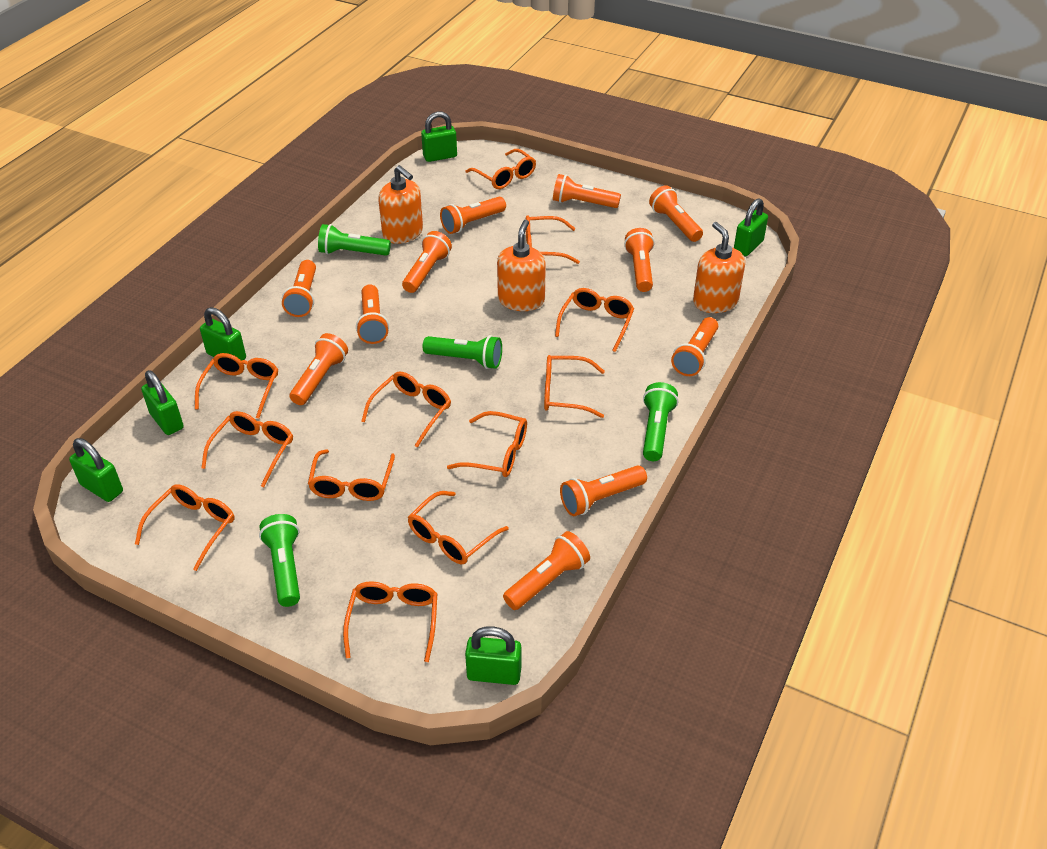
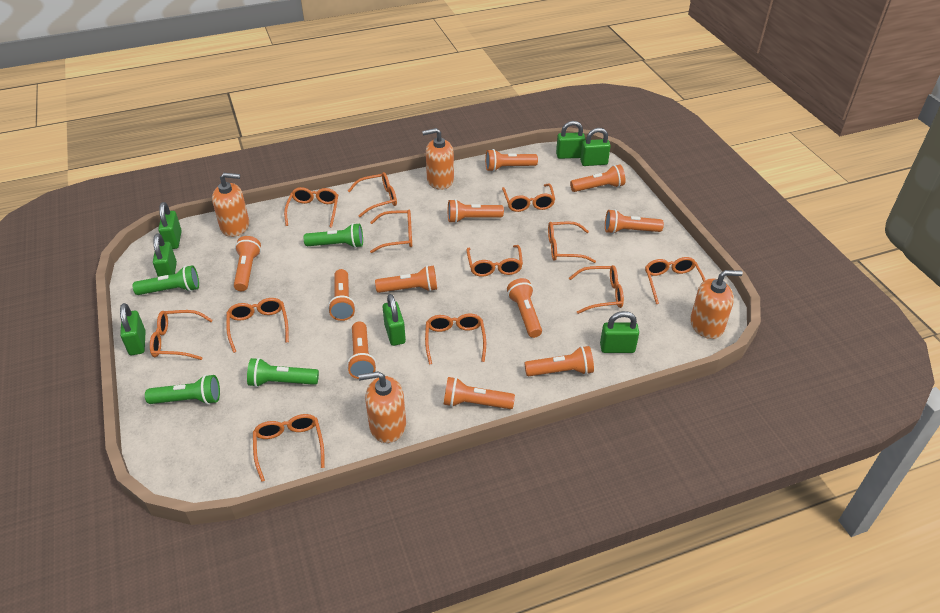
green padlock: 6 -> 7
orange soap dispenser: 3 -> 4

